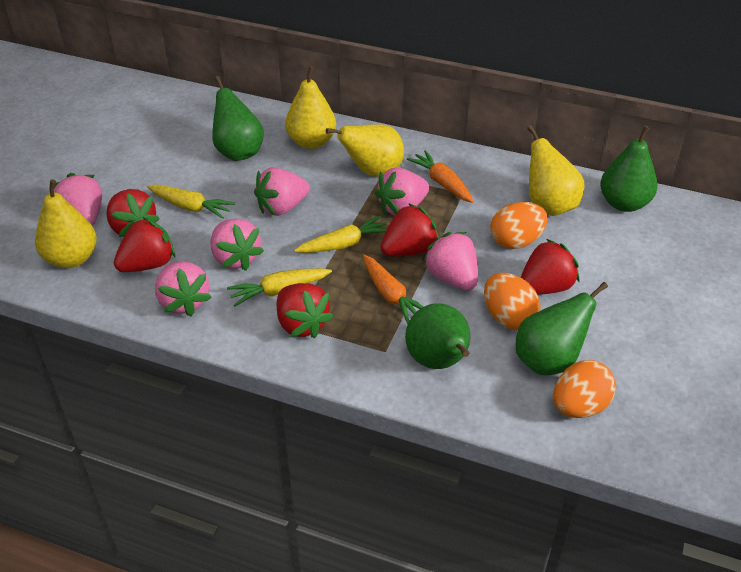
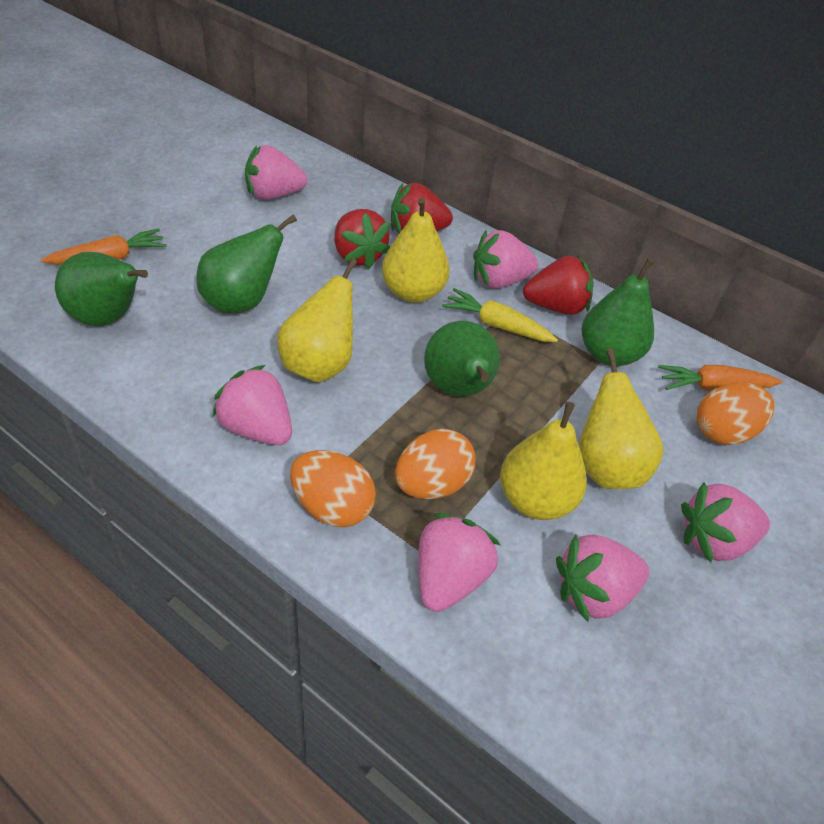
red strawberry: 5 -> 3
yellow carrot: 3 -> 1

